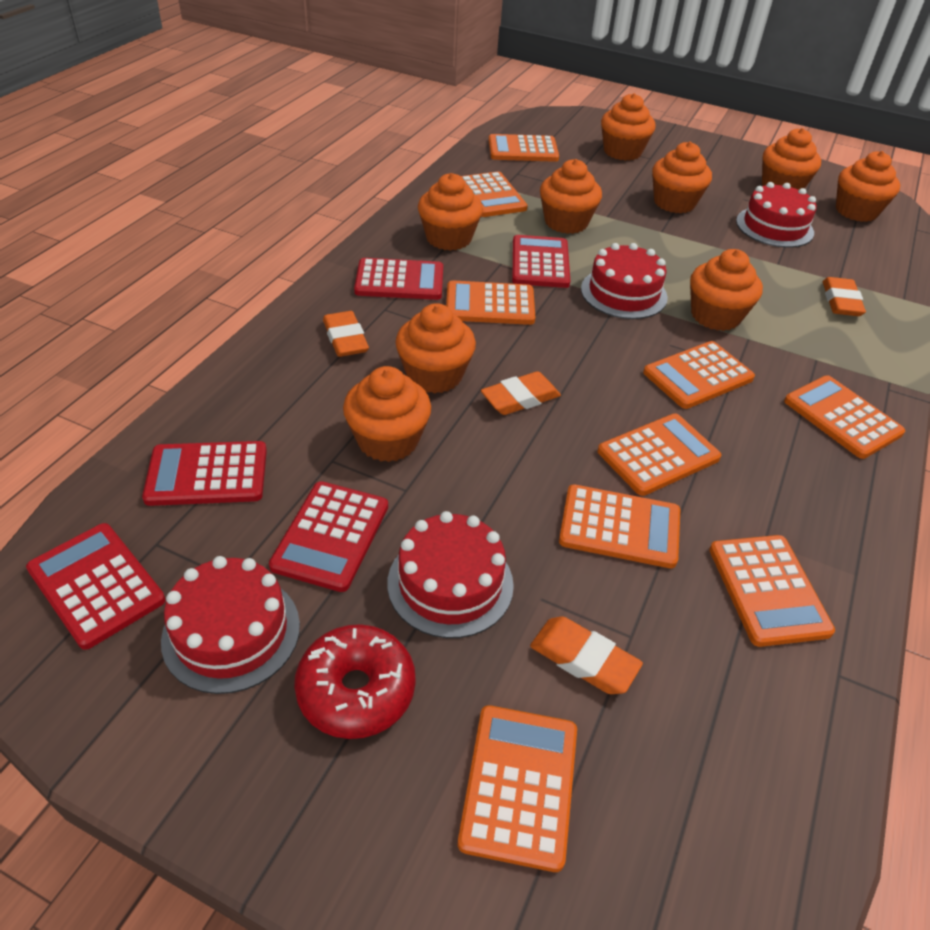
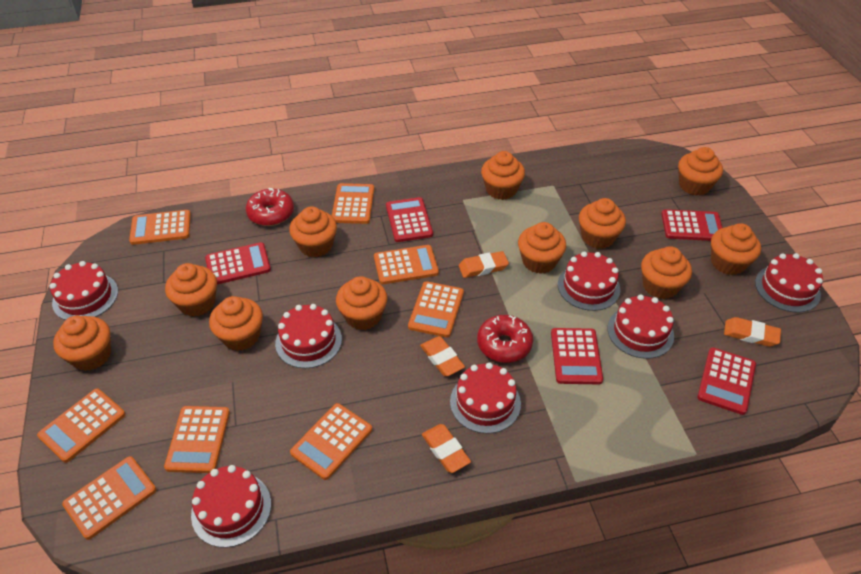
orange calculator: 9 -> 8
orange cupcake: 9 -> 11
red cake: 4 -> 7
red donut: 1 -> 2

